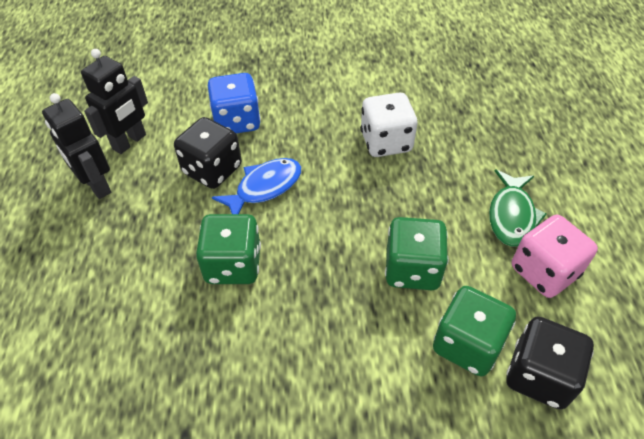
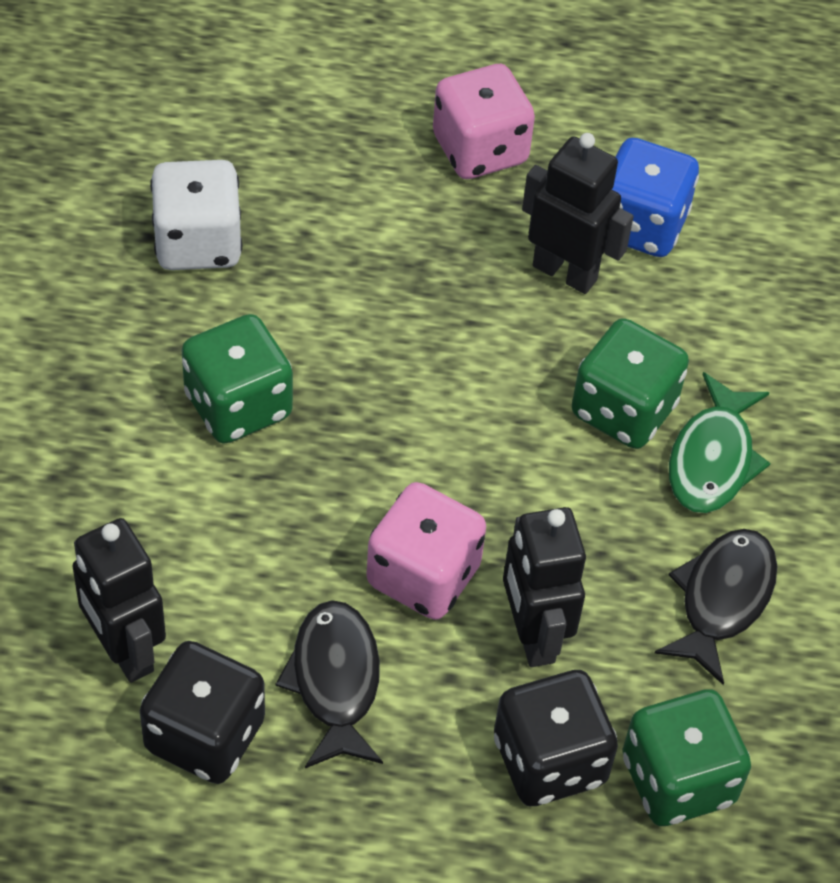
black fish: 0 -> 2
black robot: 2 -> 3
blue fish: 1 -> 0
pink dice: 1 -> 2

